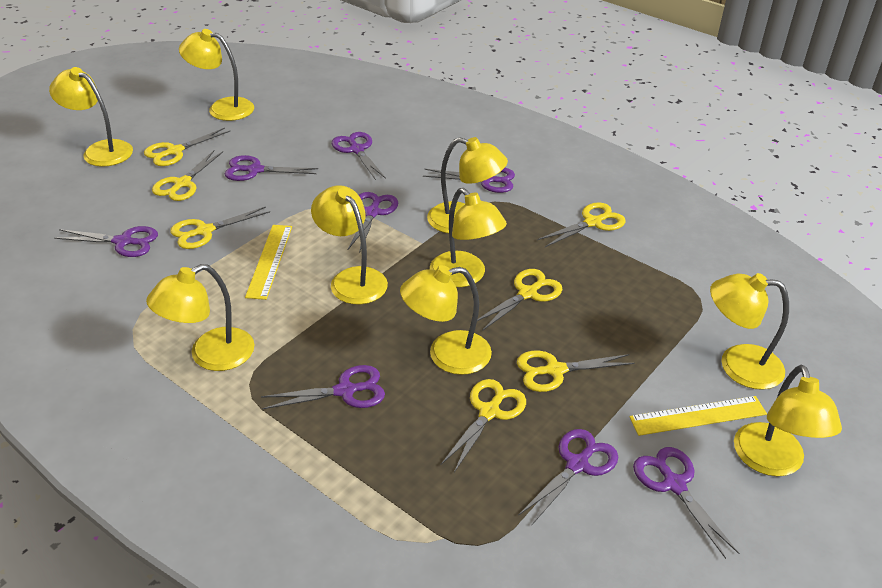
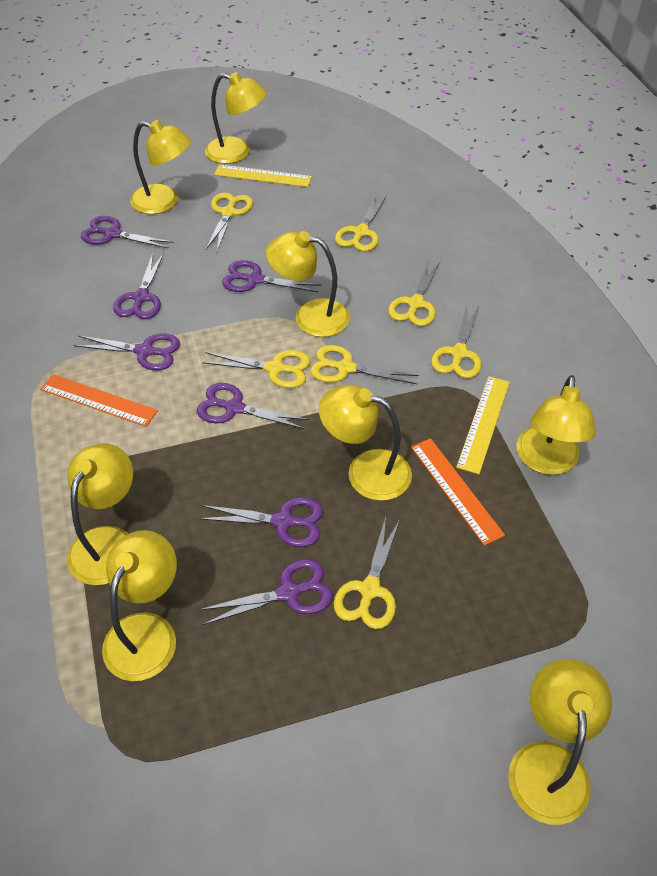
orange ruler: 0 -> 2
purple scissors: 8 -> 7
yellow lamp: 9 -> 8

